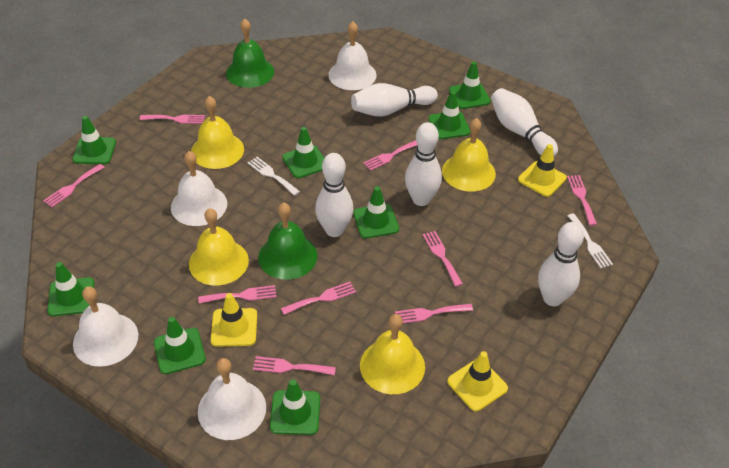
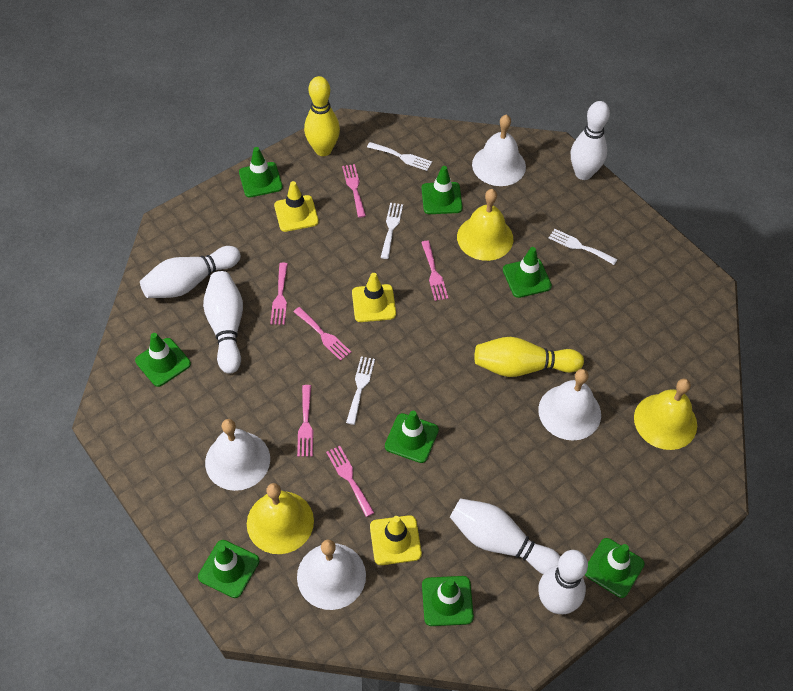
green bell: 2 -> 0
pink fork: 9 -> 6
white fork: 2 -> 4
yellow bell: 4 -> 3
yellow bowling pin: 0 -> 2

